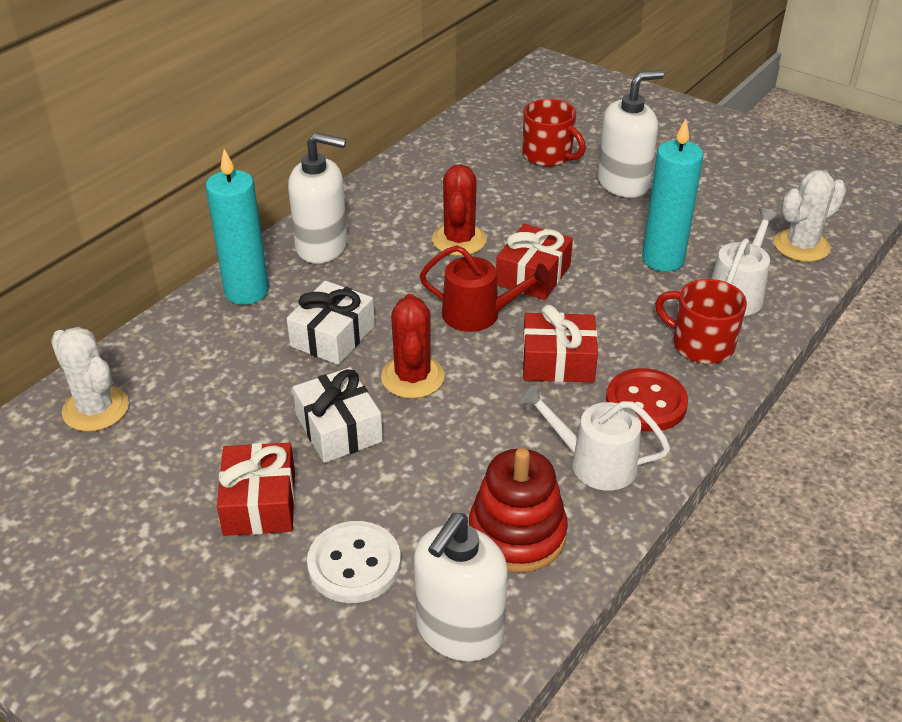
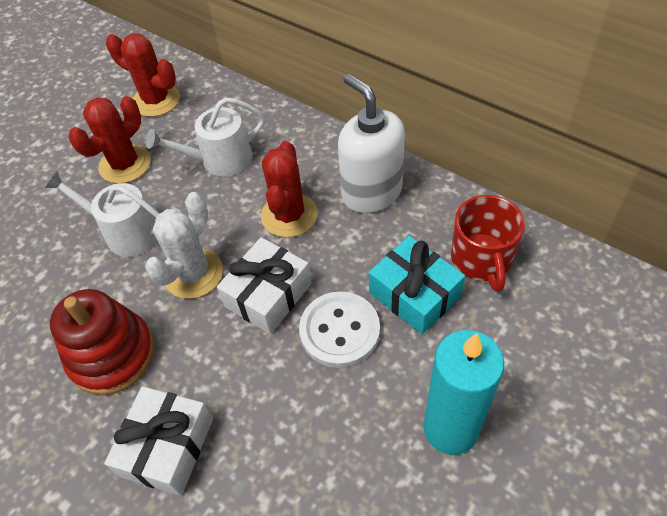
red button: 1 -> 0
red cactus: 2 -> 3
red gift: 3 -> 0
red mug: 2 -> 1
red watering can: 1 -> 0
turquoise candle: 2 -> 1
turquoise gift: 0 -> 1
white cactus: 2 -> 1
white soap dispenser: 3 -> 1

